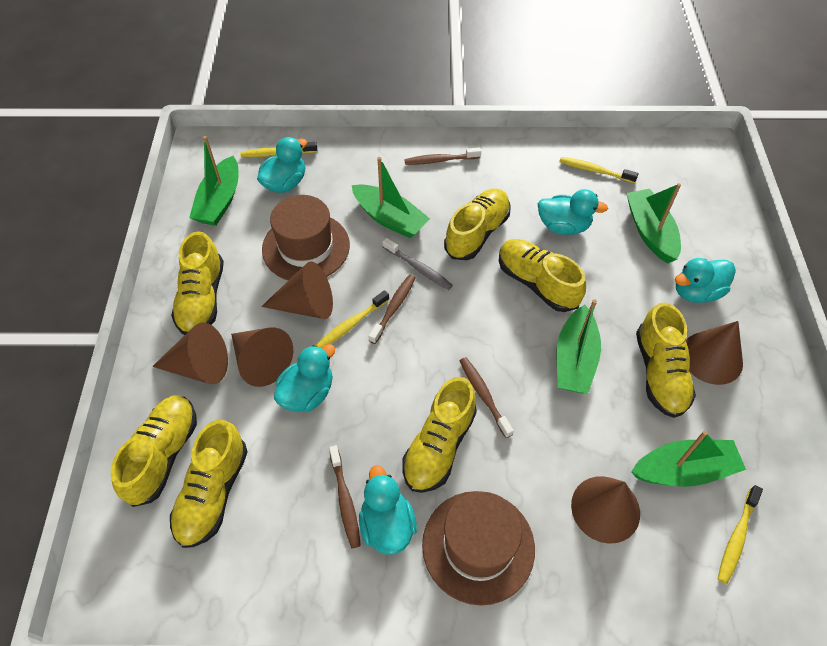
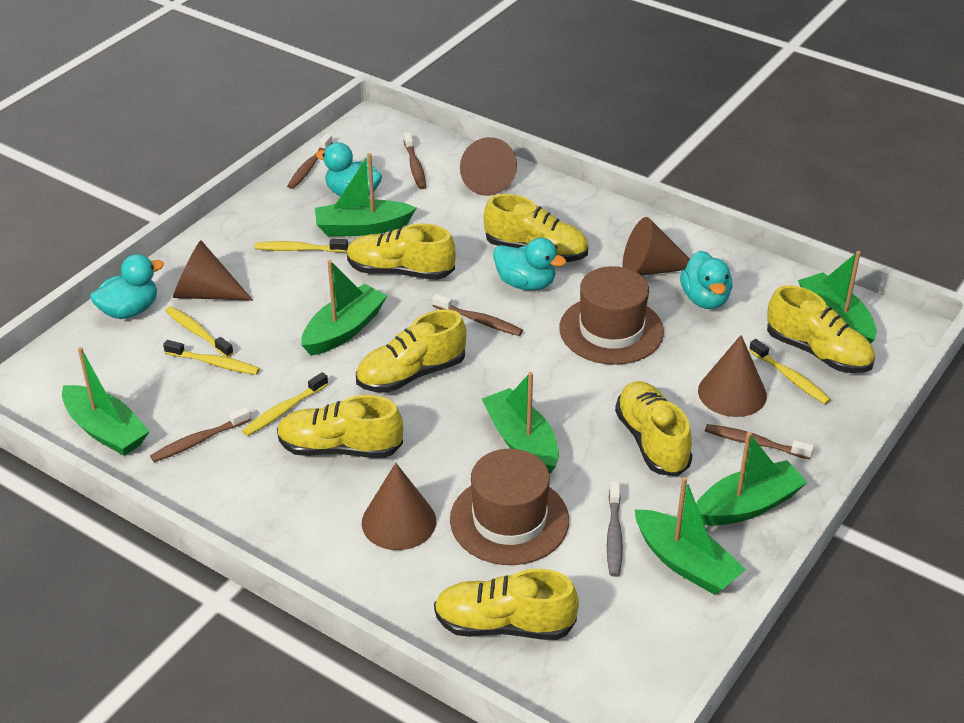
brown toothbrush: 4 -> 5
green boat: 5 -> 7
turquoise duck: 5 -> 4
yellow toothbrush: 4 -> 5

